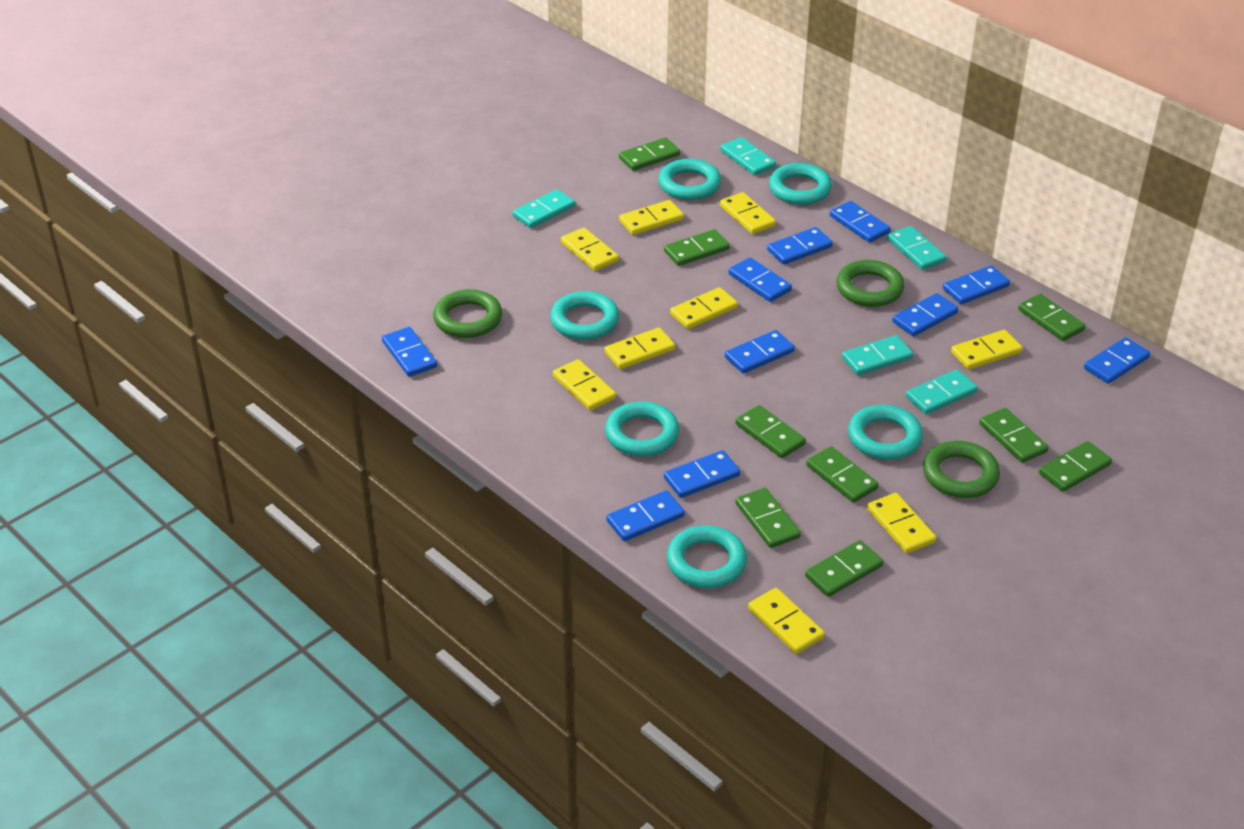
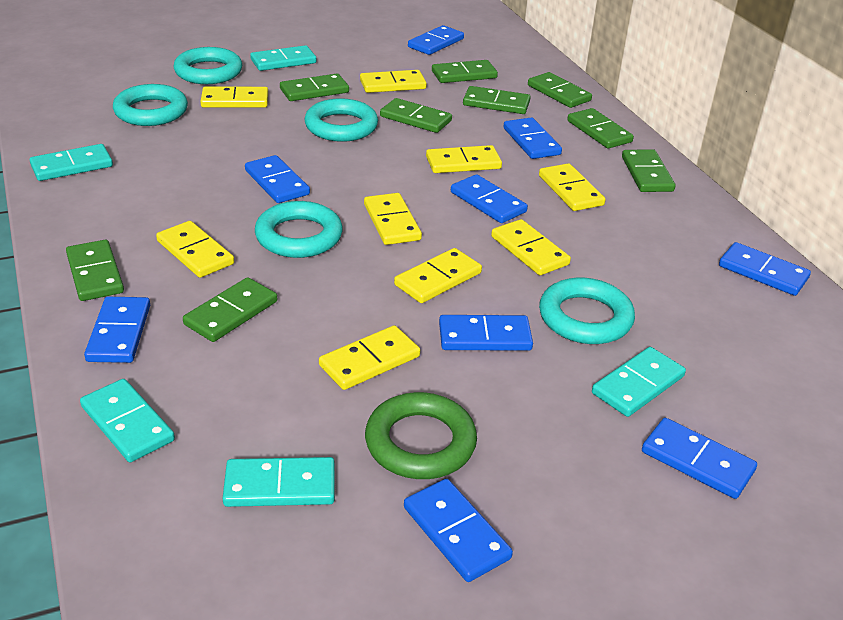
blue domino: 10 -> 9
green ring: 3 -> 1
turquoise ring: 6 -> 5

